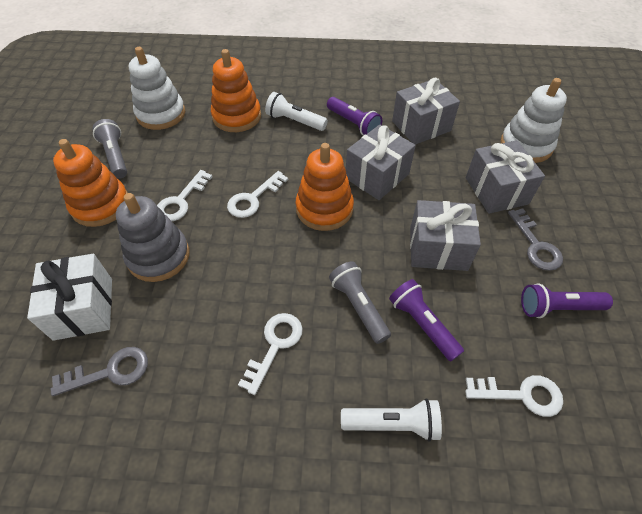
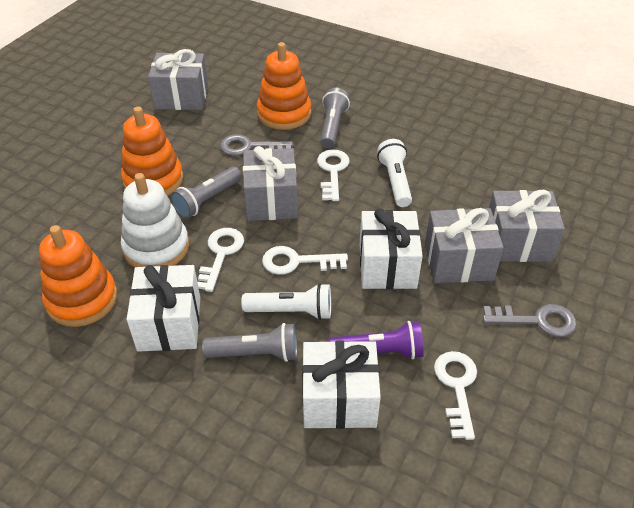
grey flashlight: 2 -> 3
grey stacking toy: 1 -> 0
purple flashlight: 3 -> 1
white gift: 1 -> 3
white stacking toy: 2 -> 1

